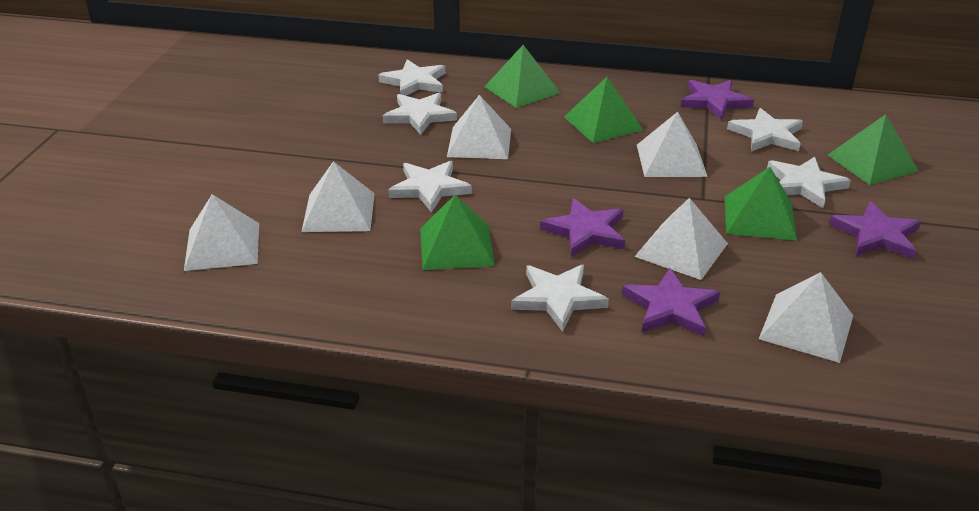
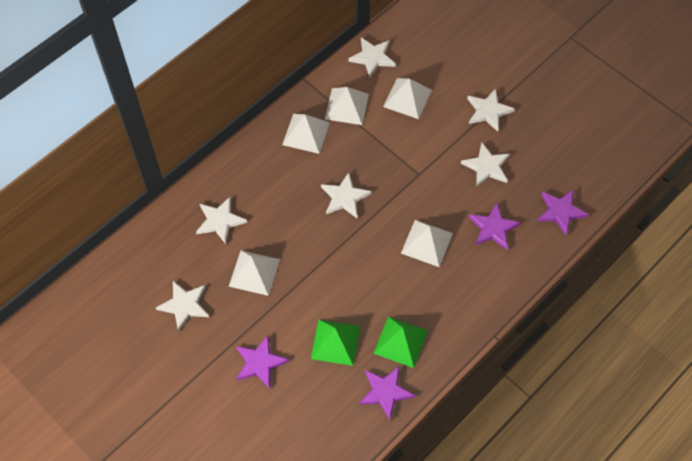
green pyramid: 5 -> 2
white pyramid: 6 -> 5

